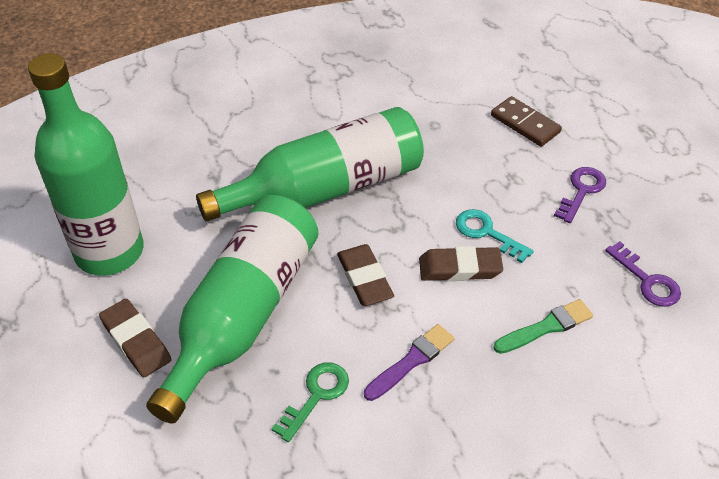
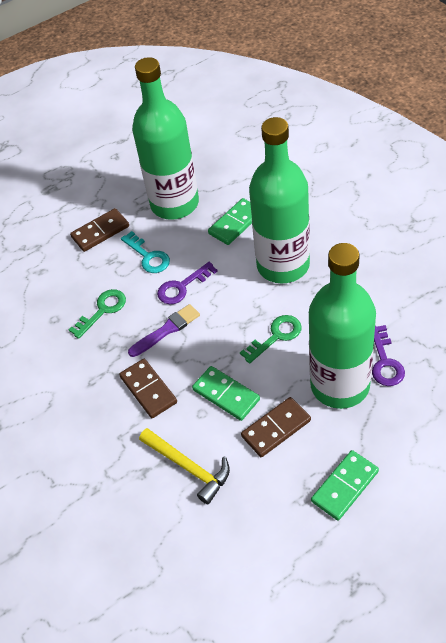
brown domino: 1 -> 3
brown eraser: 3 -> 0
green brush: 1 -> 0
green domino: 0 -> 3
green key: 1 -> 2
yellow hammer: 0 -> 1

